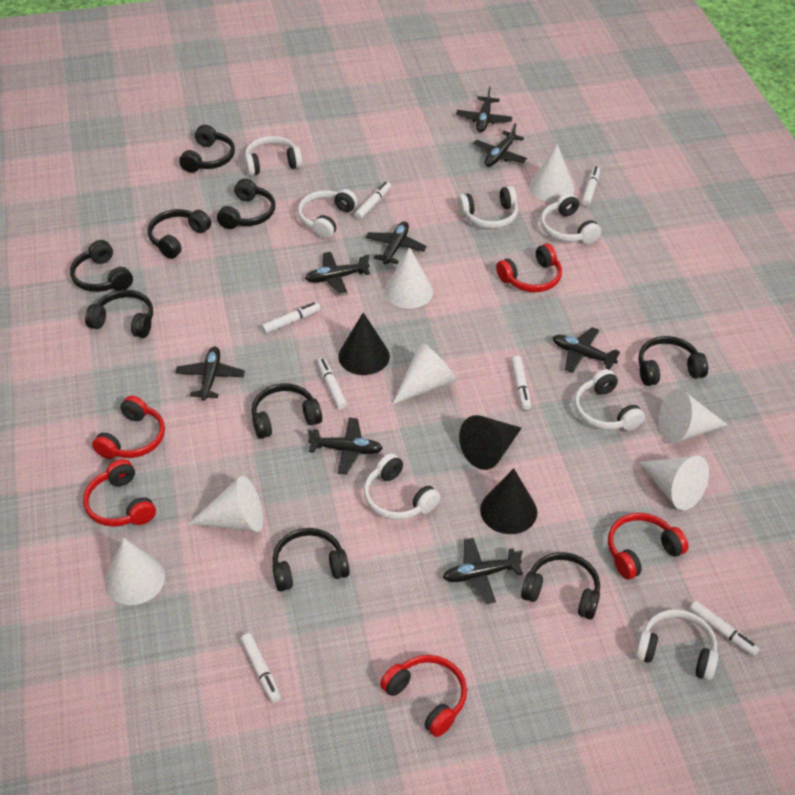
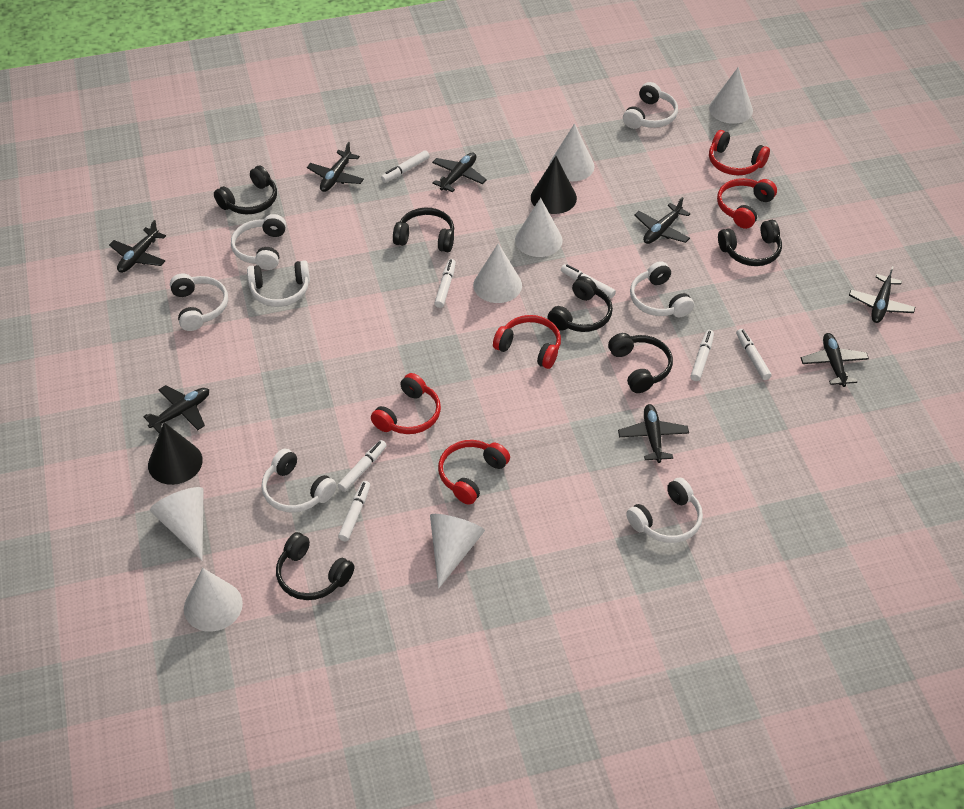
black cone: 3 -> 2
black headphones: 9 -> 6

